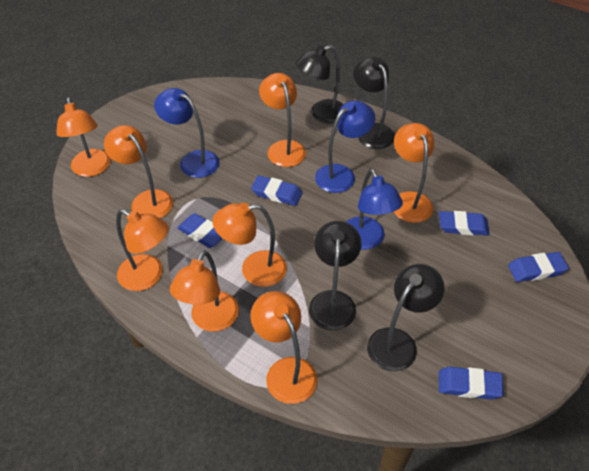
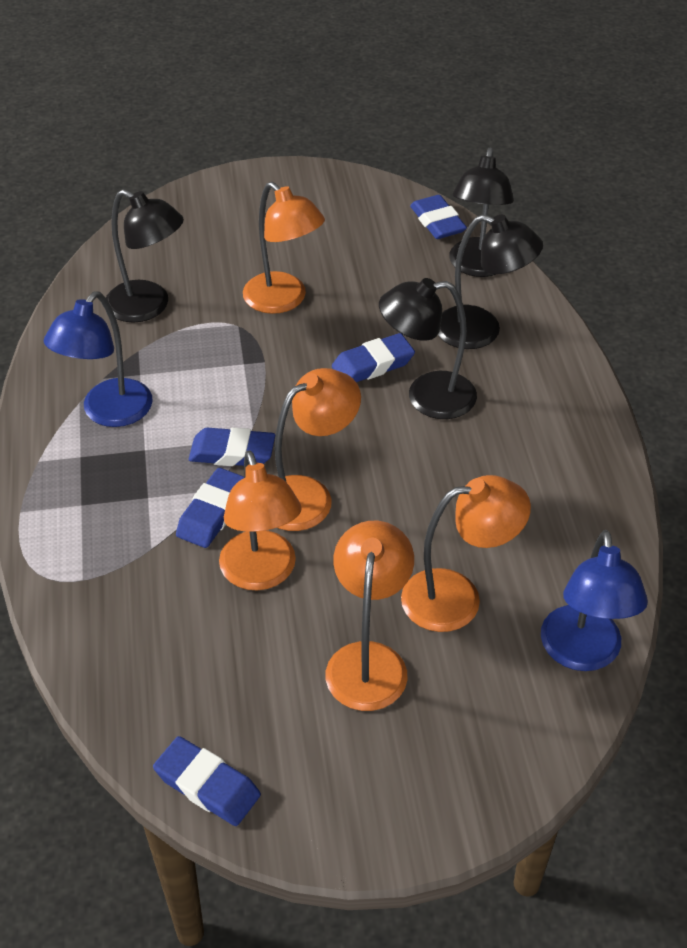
blue lamp: 3 -> 2
orange lamp: 8 -> 5

